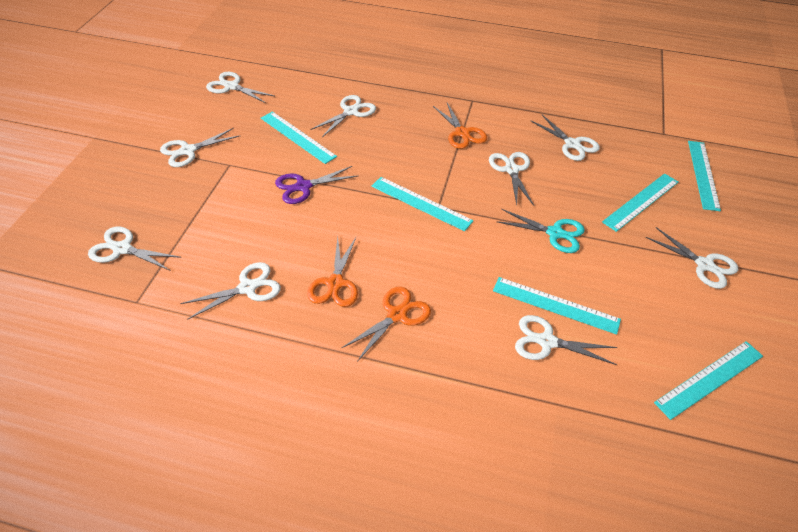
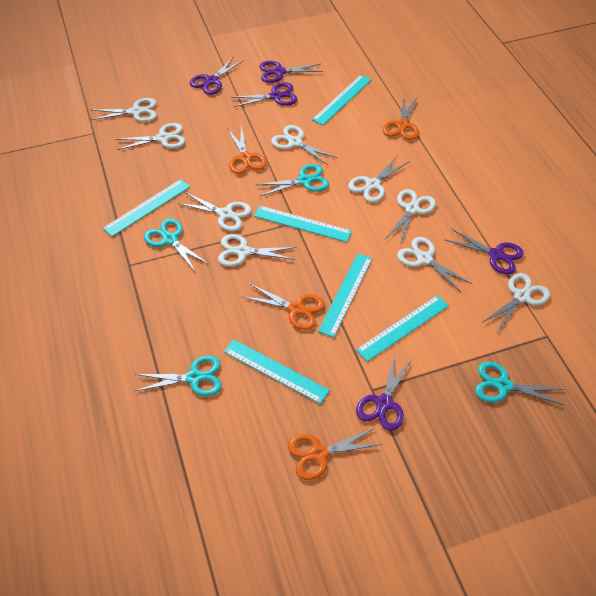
orange scissors: 3 -> 4
purple scissors: 1 -> 5
turquoise scissors: 1 -> 4

